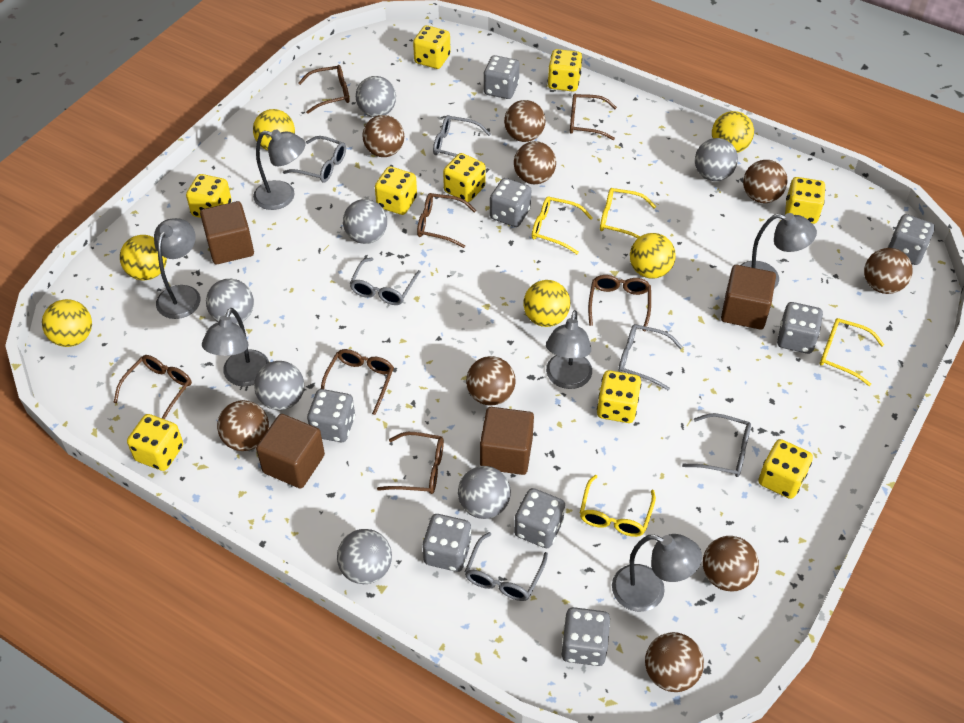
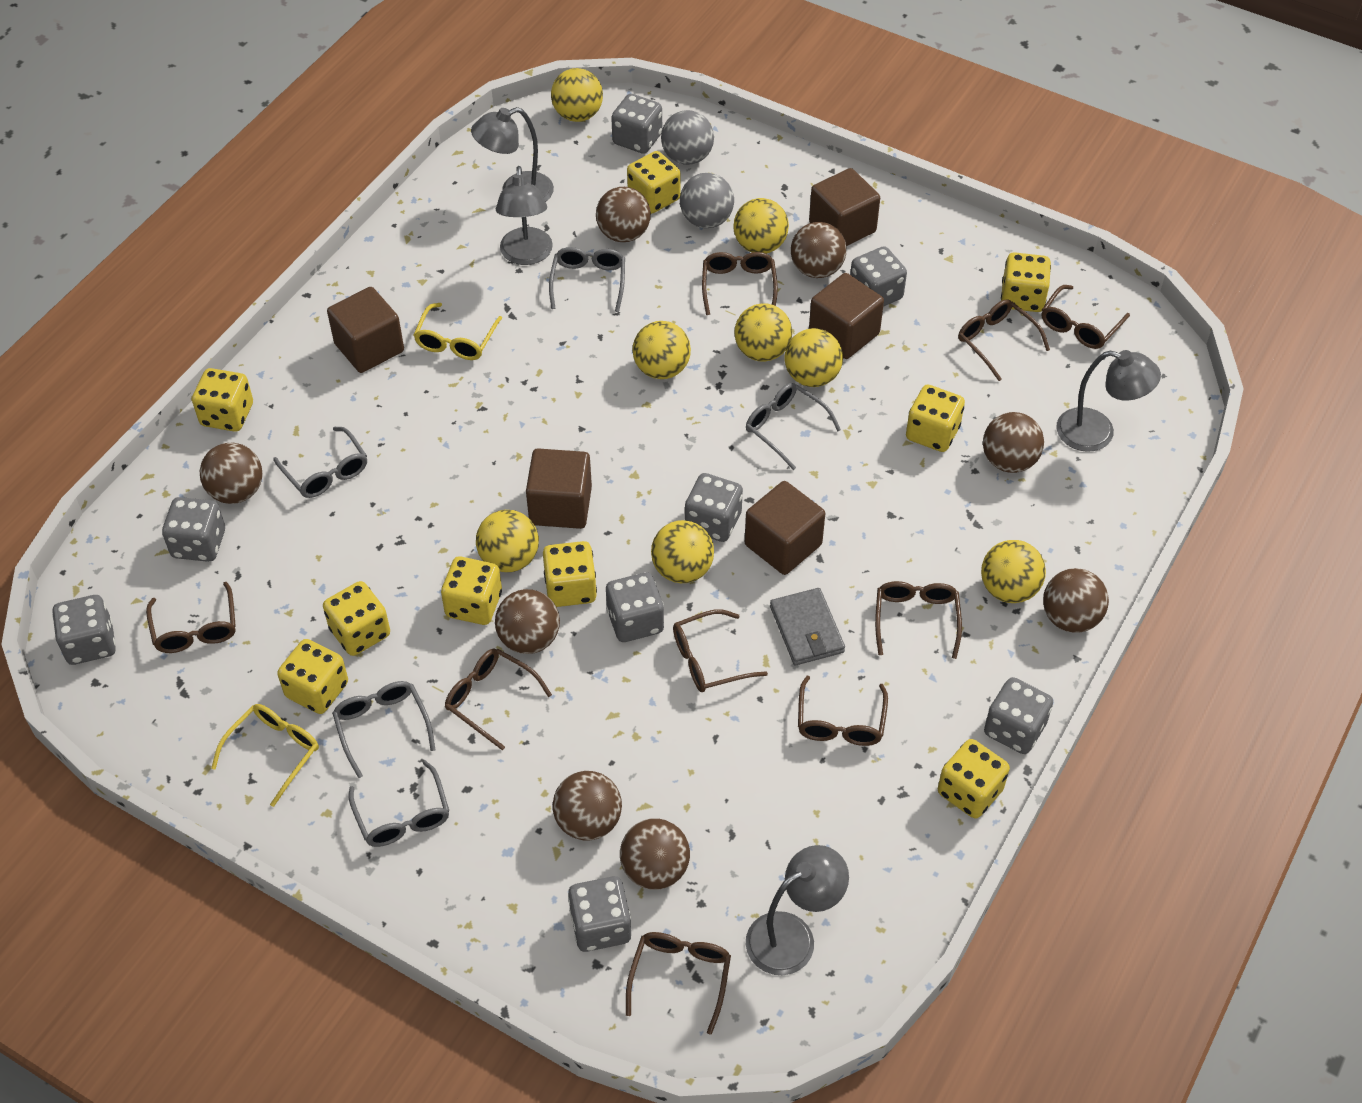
brown ball: 9 -> 8
brown cube: 4 -> 5
brown glasses: 7 -> 9
grey ball: 7 -> 2
grey glasses: 6 -> 5
grey lamp: 6 -> 4
grey wallet: 0 -> 1
yellow ball: 6 -> 8
yellow glasses: 4 -> 2

